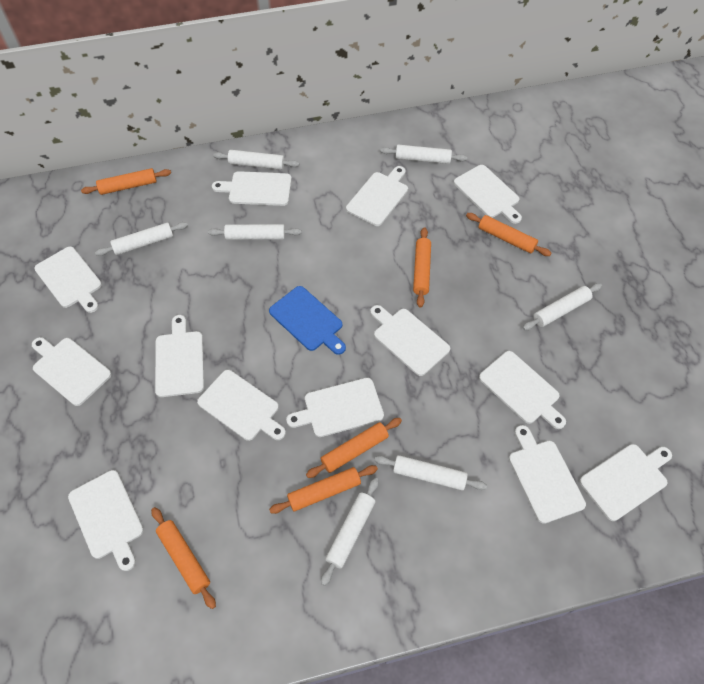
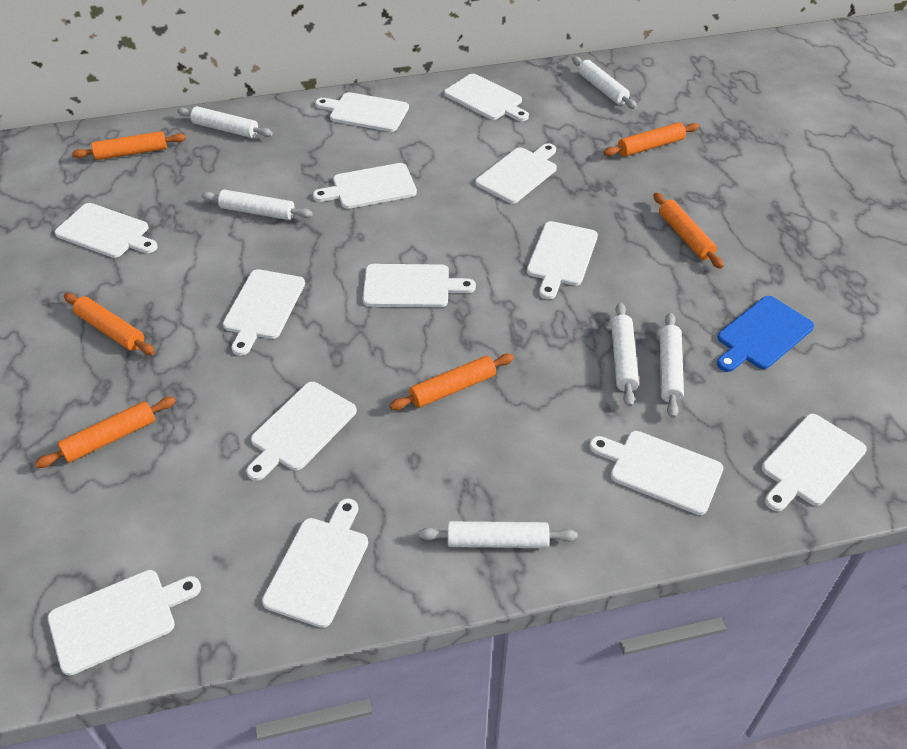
white rolling pin: 7 -> 6

